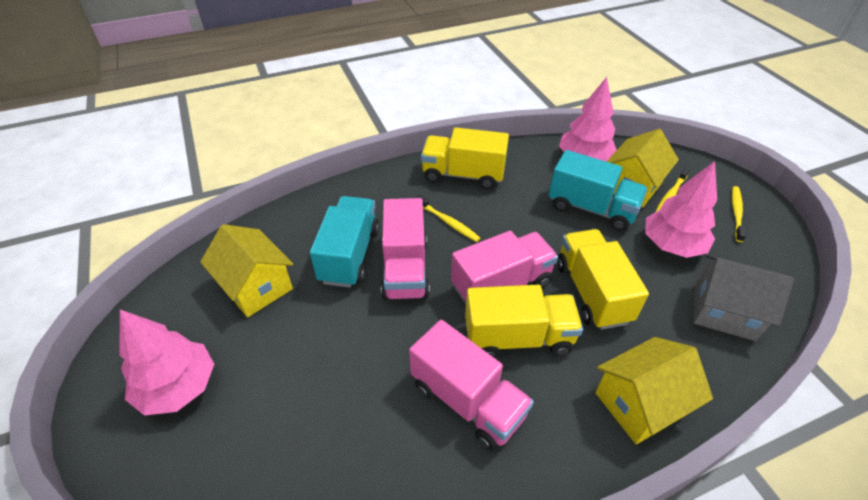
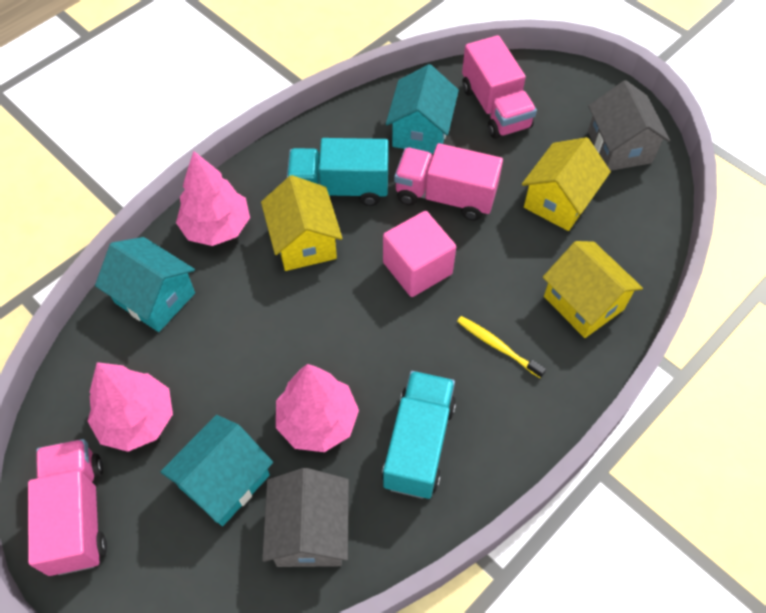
grey house: 1 -> 2
pink cube: 0 -> 1
turquoise house: 0 -> 3
yellow toothbrush: 3 -> 1
yellow truck: 3 -> 0

